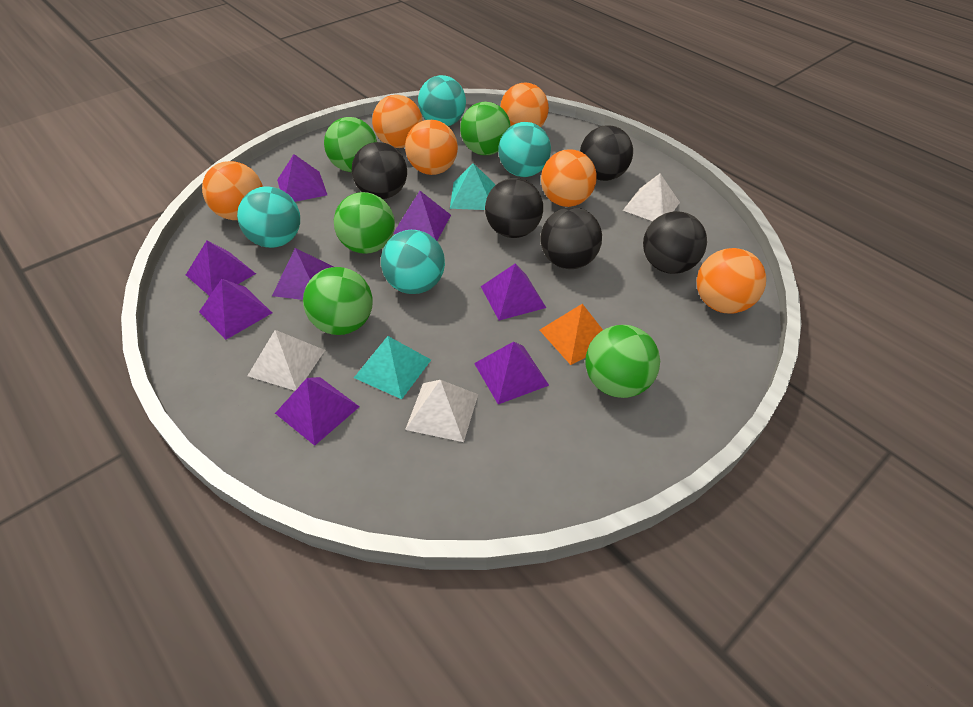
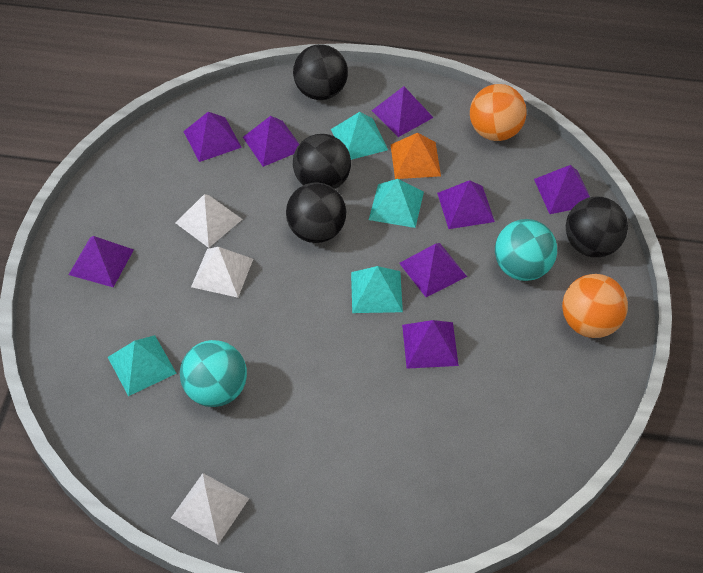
black ball: 5 -> 4
green ball: 5 -> 0
orange ball: 6 -> 2
turquoise ball: 4 -> 2
turquoise pyramid: 2 -> 4

